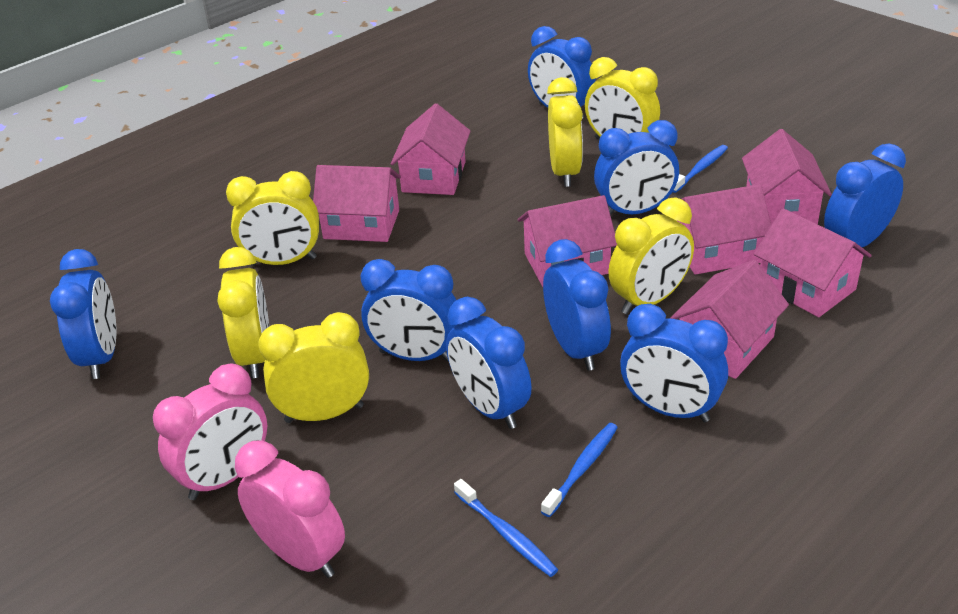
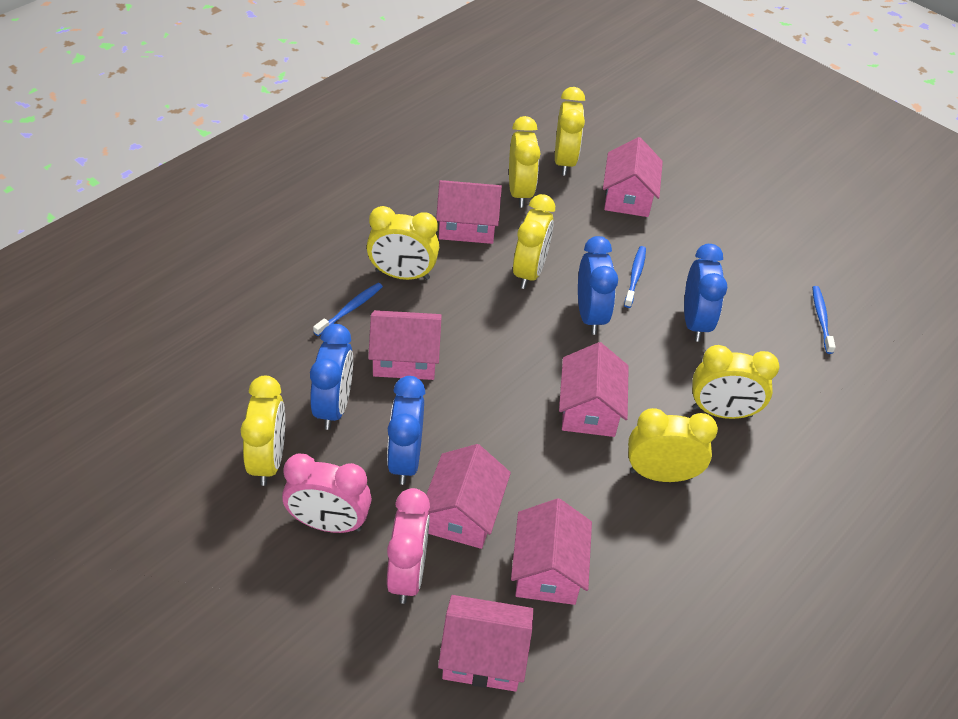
blue clock: 8 -> 4
yellow clock: 6 -> 7

